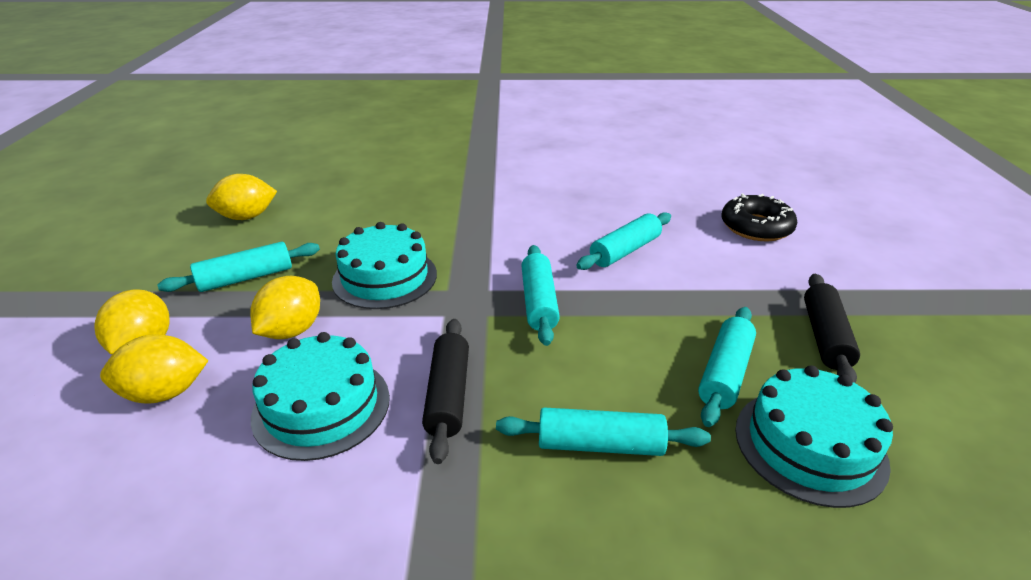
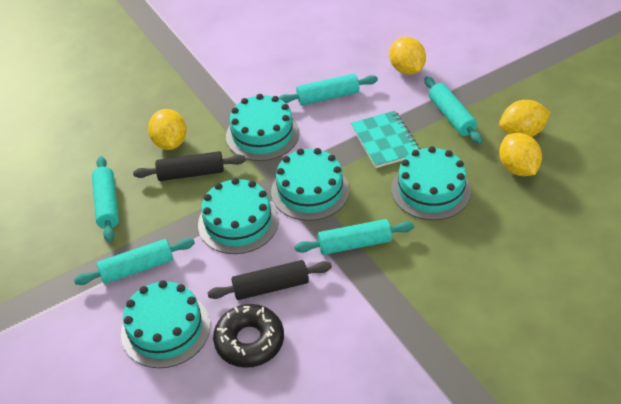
turquoise cake: 3 -> 5
turquoise notebook: 0 -> 1

